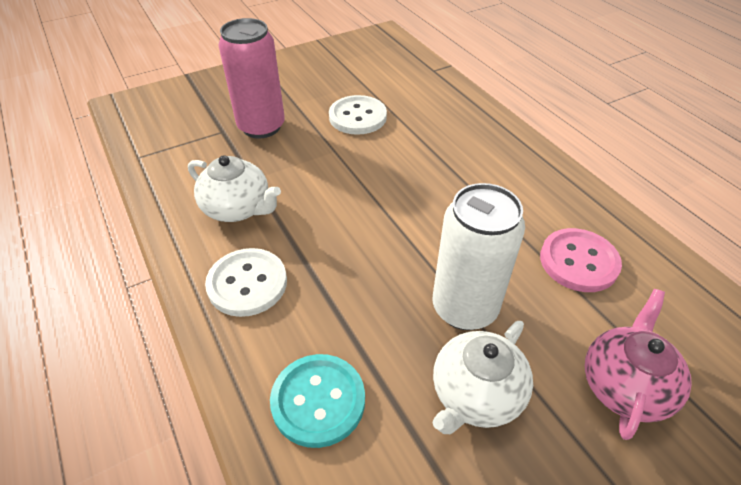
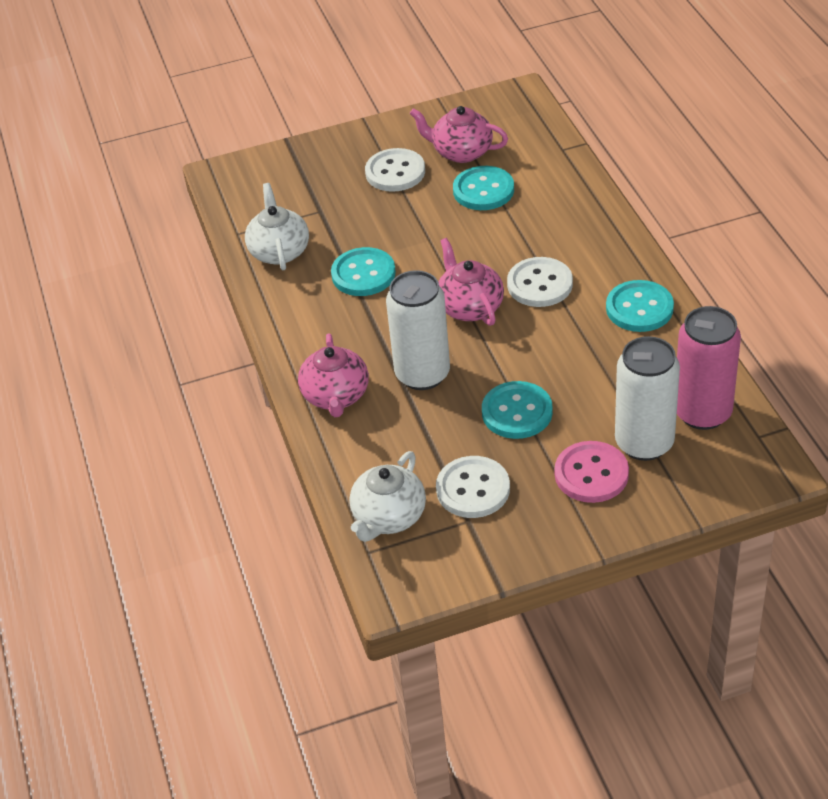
pink teapot: 1 -> 3
turquoise button: 1 -> 4
white button: 2 -> 3
white can: 1 -> 2

